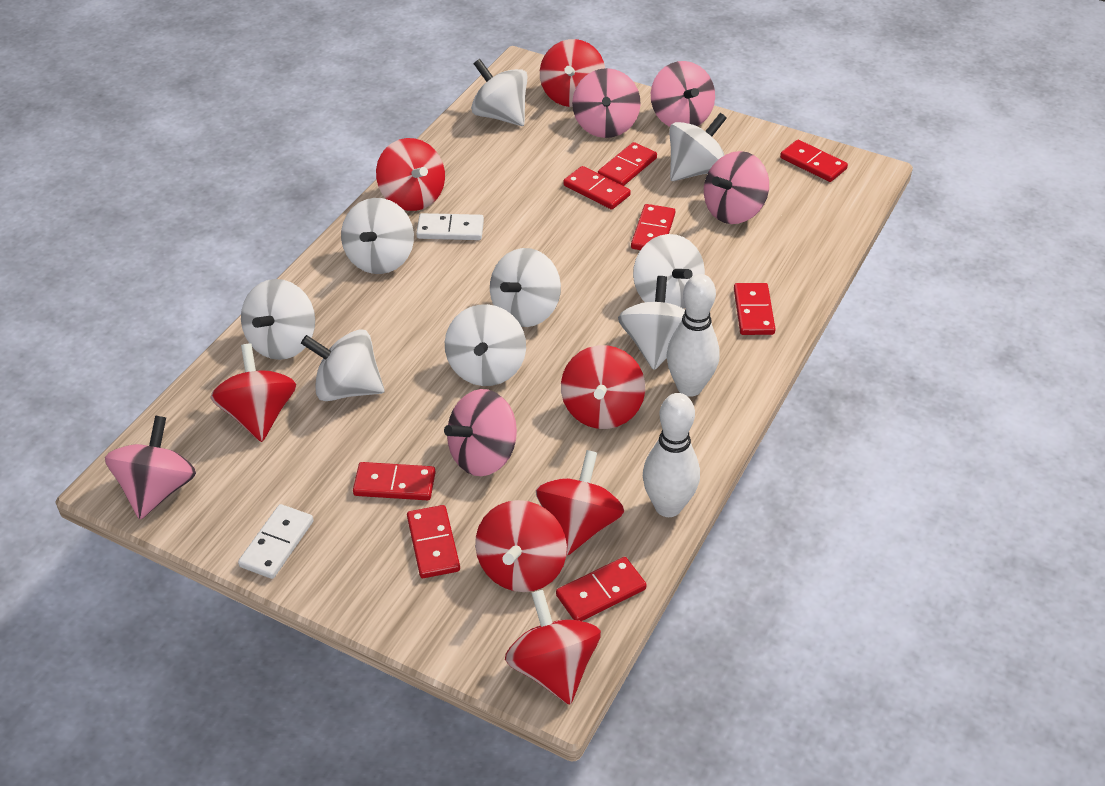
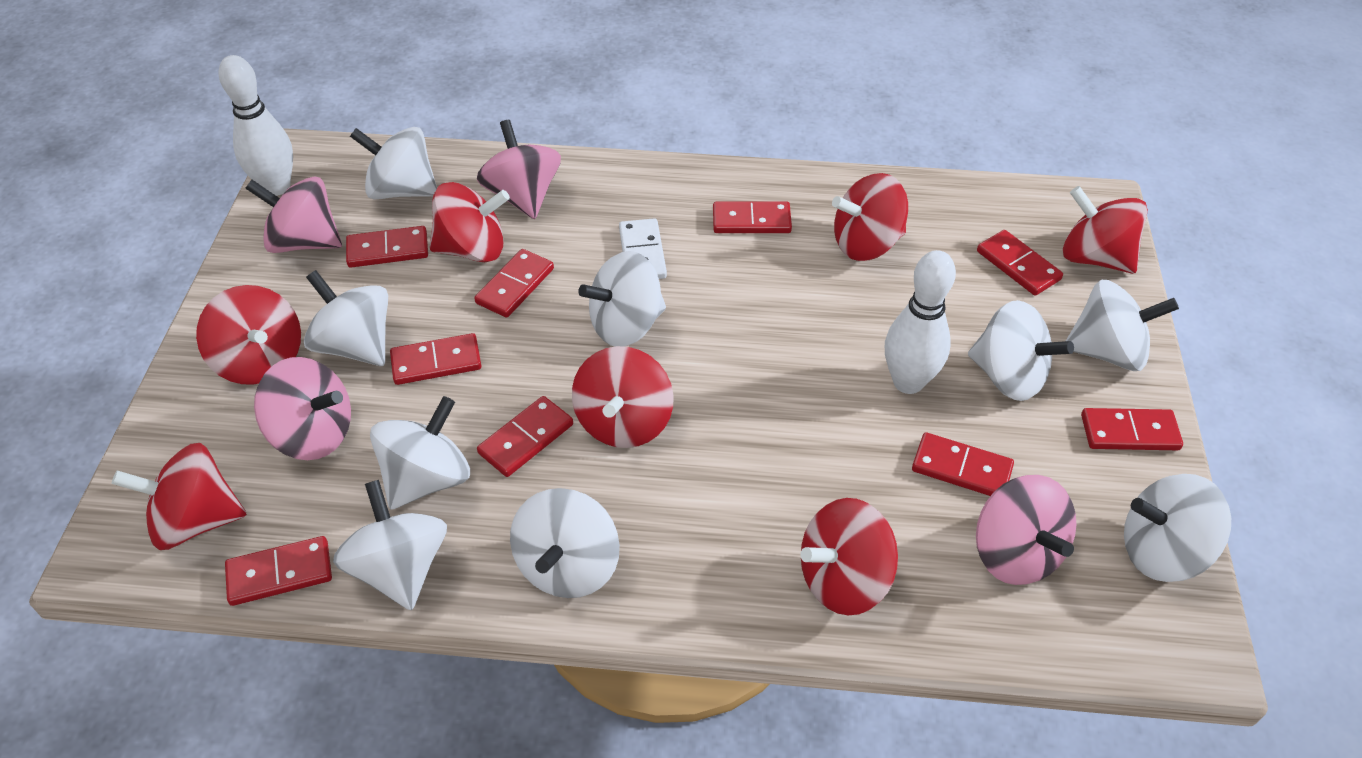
pink spinning top: 5 -> 4
red domino: 8 -> 9
white domino: 2 -> 1

